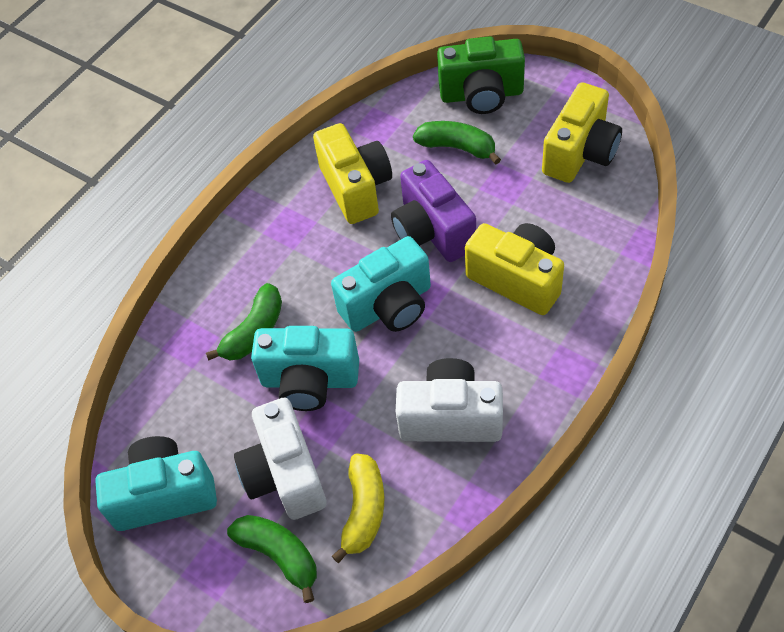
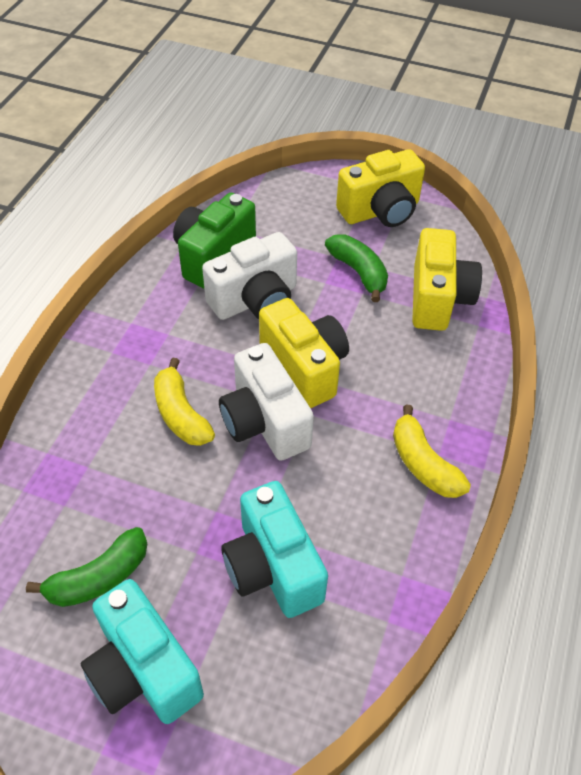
green banana: 3 -> 2
purple camera: 1 -> 0
turquoise camera: 3 -> 2
yellow banana: 1 -> 2

